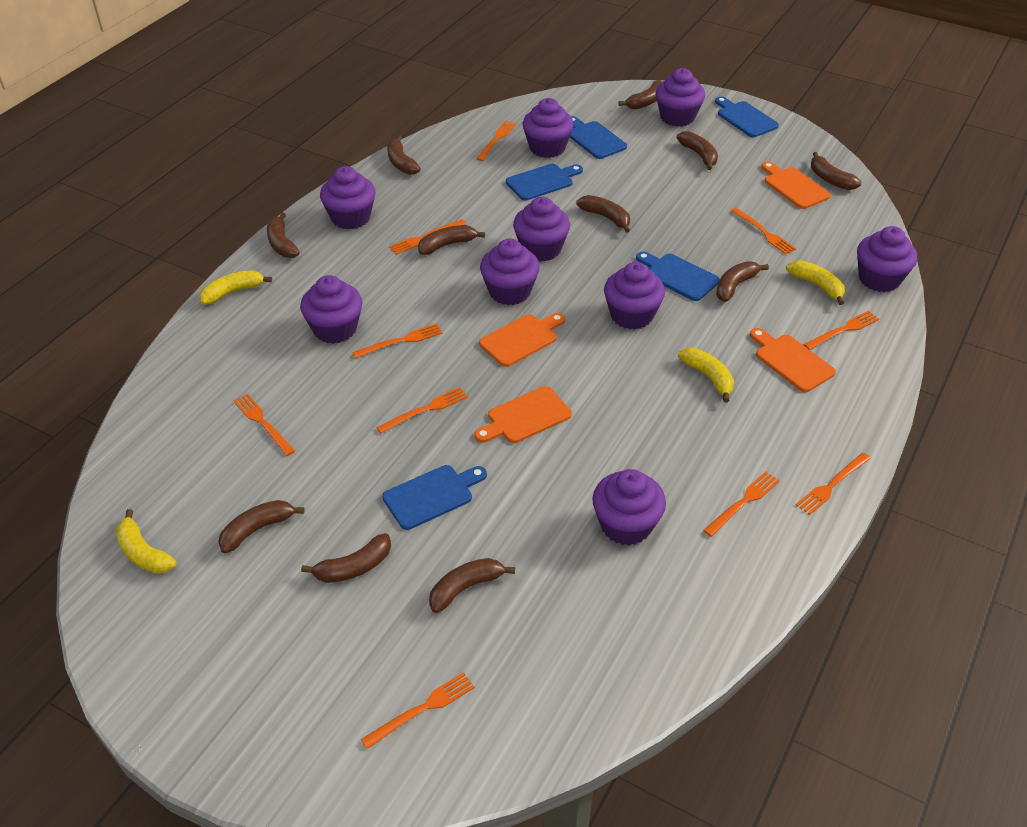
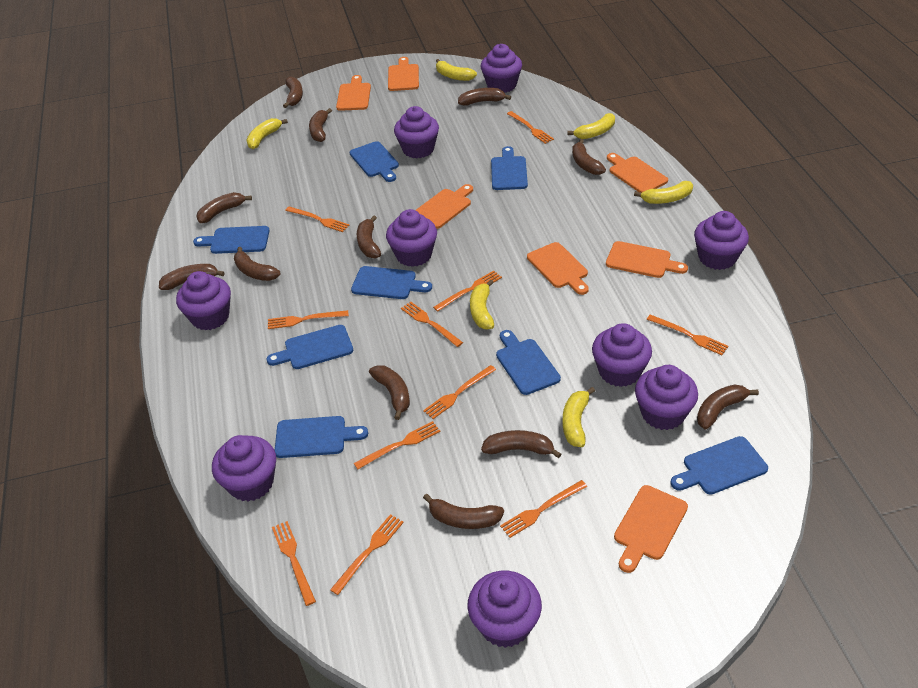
blue cutting board: 5 -> 8
brown banana: 11 -> 12
orange cutting board: 4 -> 7
orange fork: 10 -> 11
yellow banana: 4 -> 6

